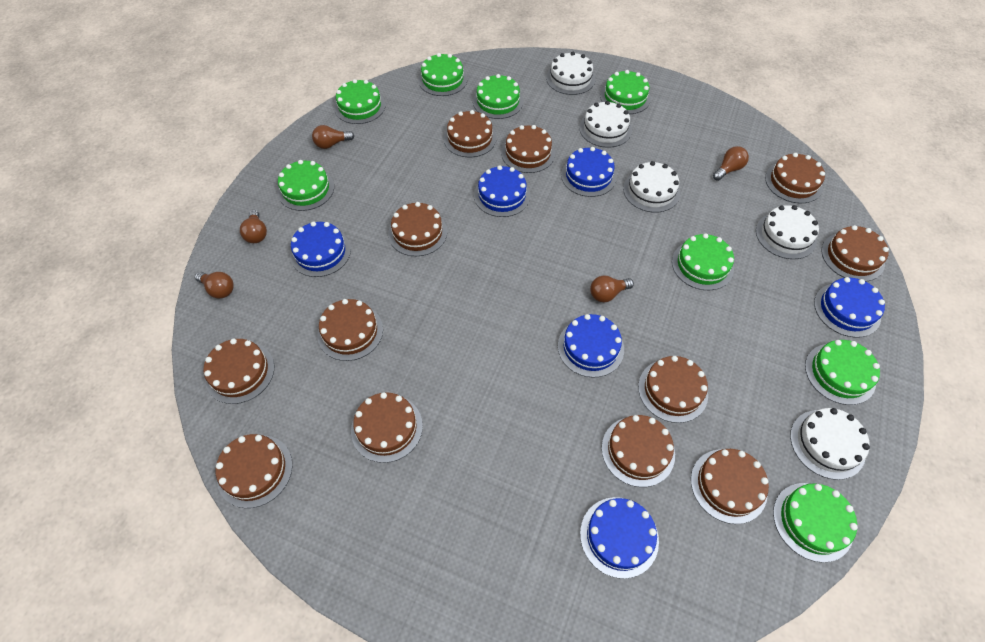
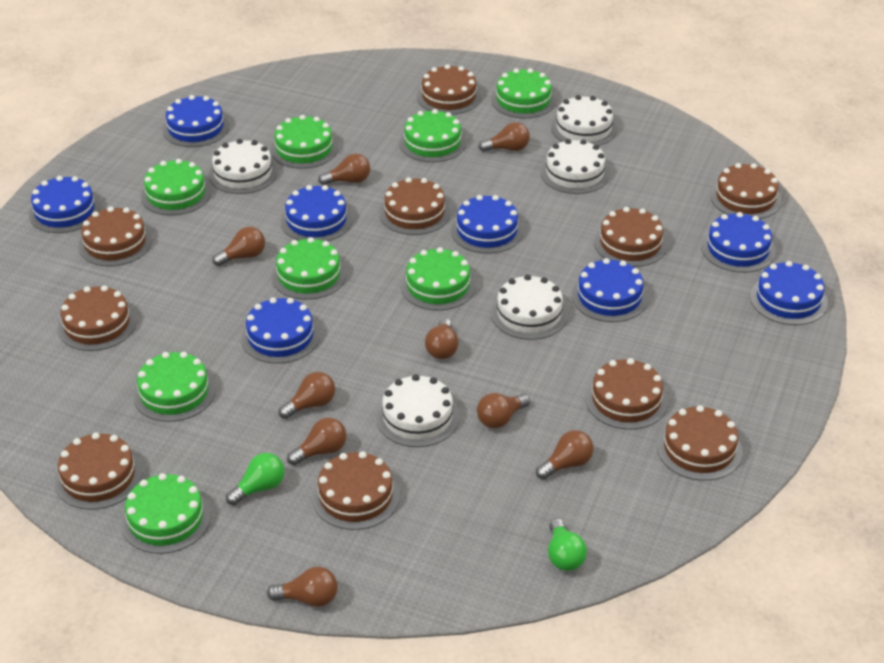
blue cake: 6 -> 8
brown cake: 12 -> 10
brown light bulb: 5 -> 9
green light bulb: 0 -> 2

